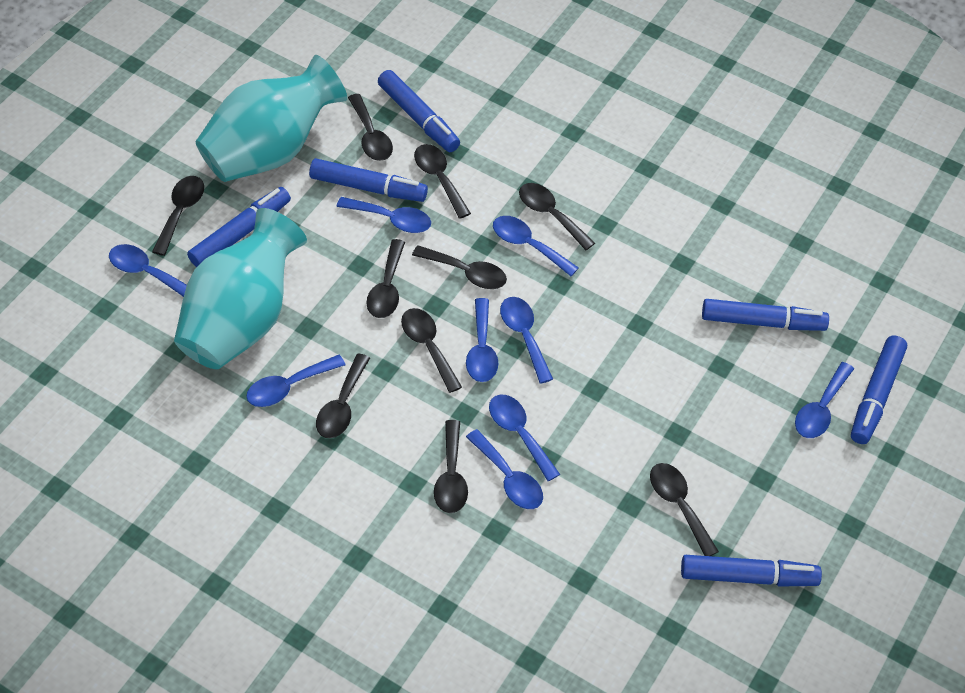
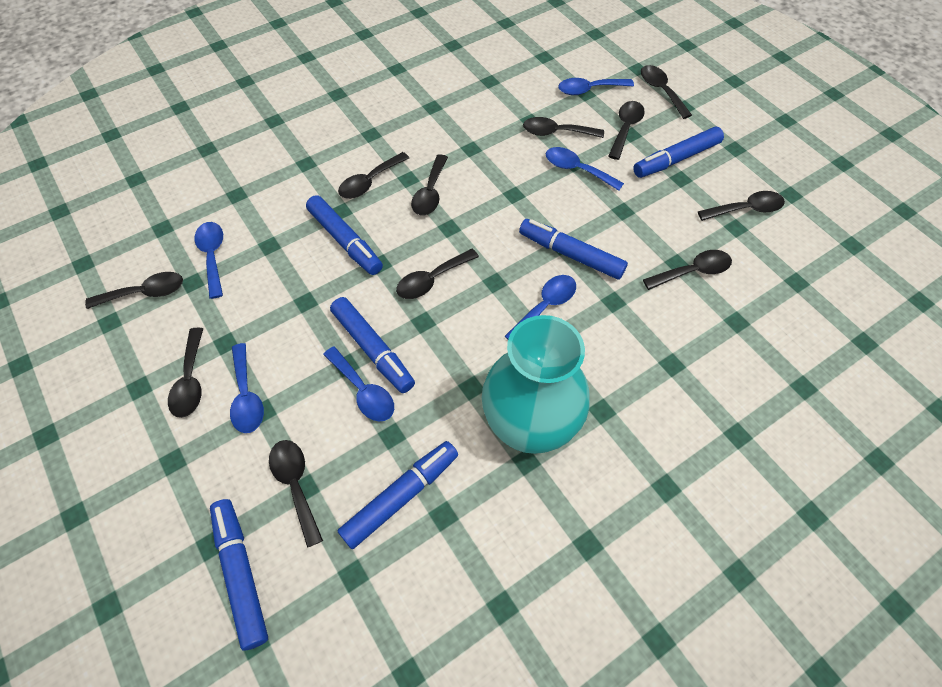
black spoon: 10 -> 11
blue spoon: 9 -> 6
turquoise vase: 2 -> 1

